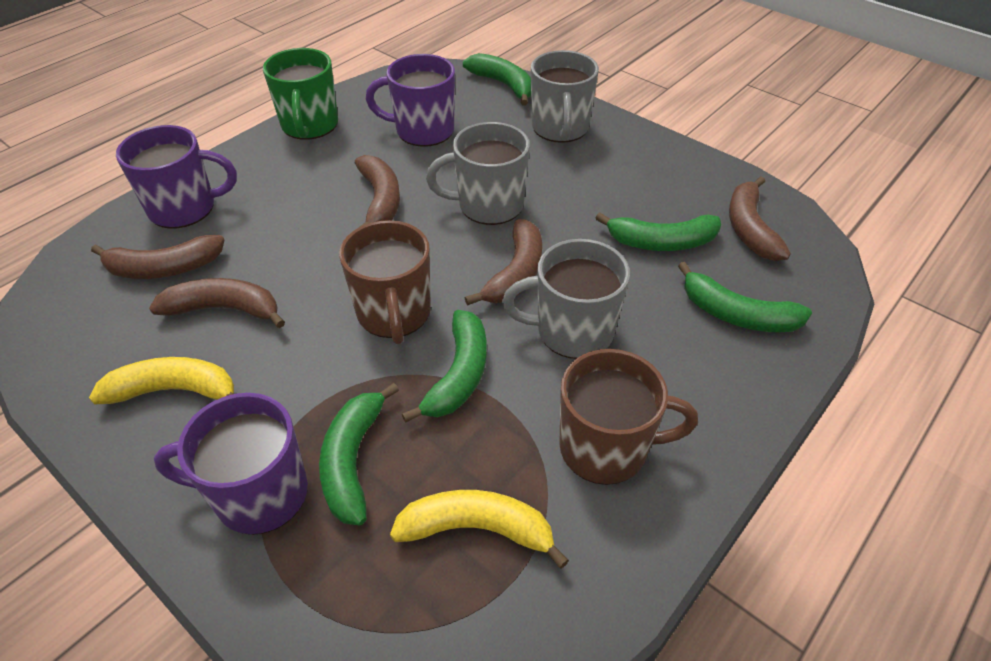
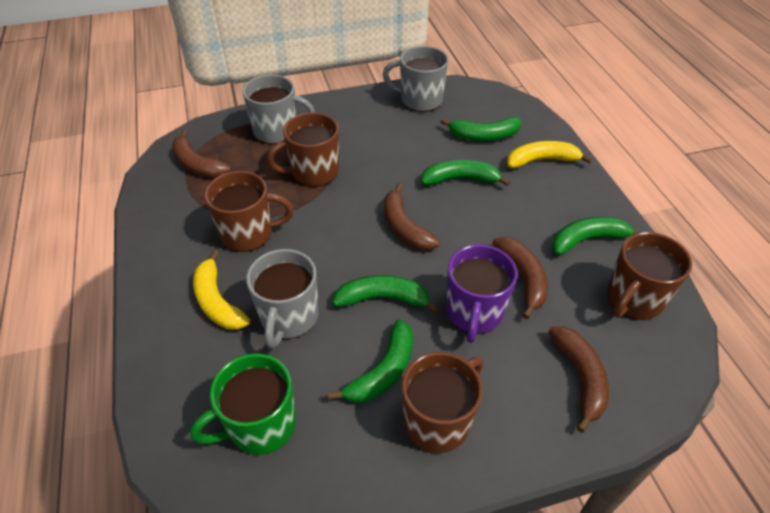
brown banana: 5 -> 4
brown mug: 2 -> 4
purple mug: 3 -> 1

